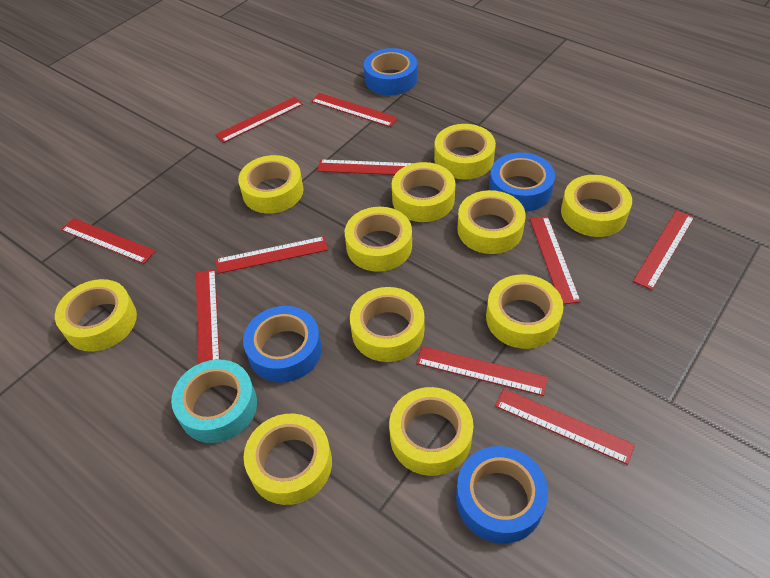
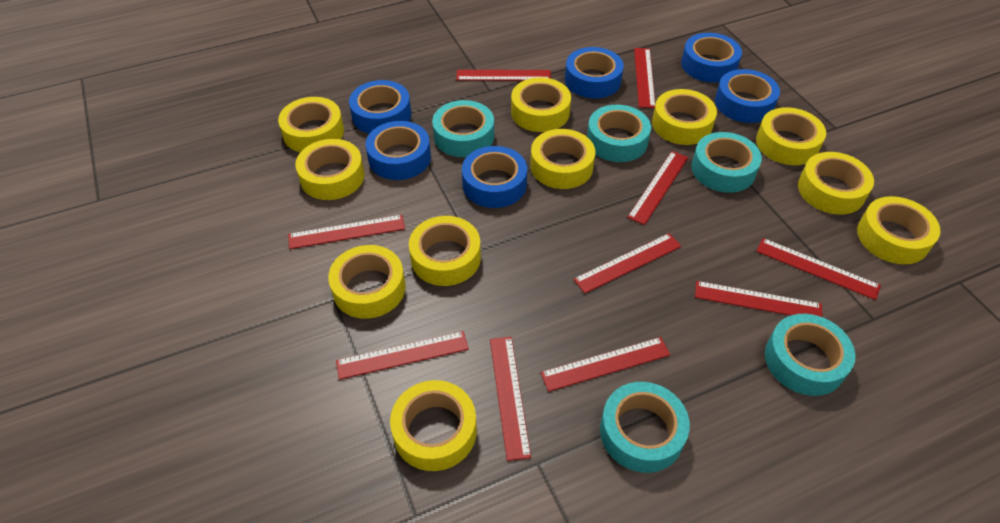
blue tape: 4 -> 6
turquoise tape: 1 -> 5

